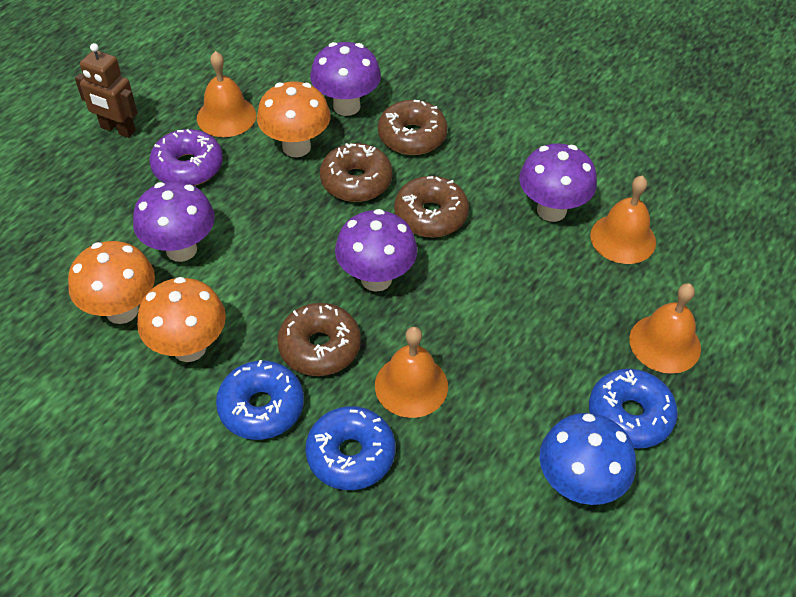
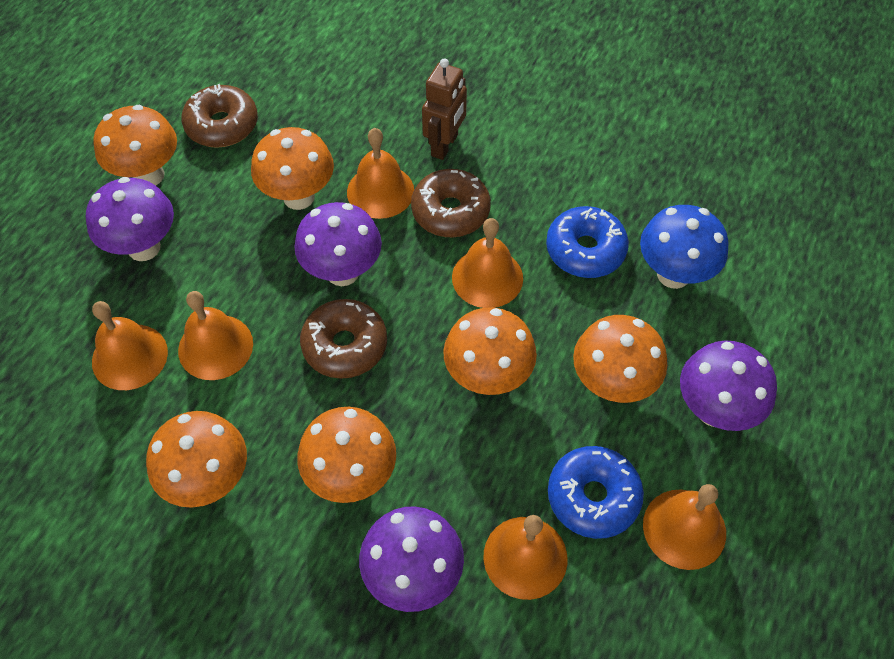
blue donut: 3 -> 2
brown donut: 4 -> 3
orange bell: 4 -> 6
orange mushroom: 3 -> 6
purple donut: 1 -> 0

